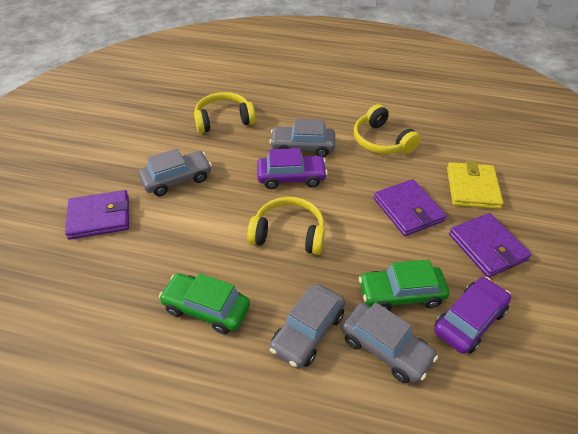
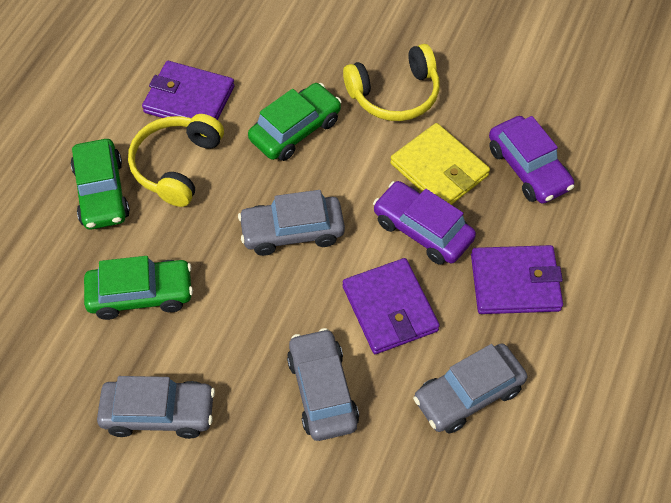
green car: 2 -> 3
yellow headphones: 3 -> 2

